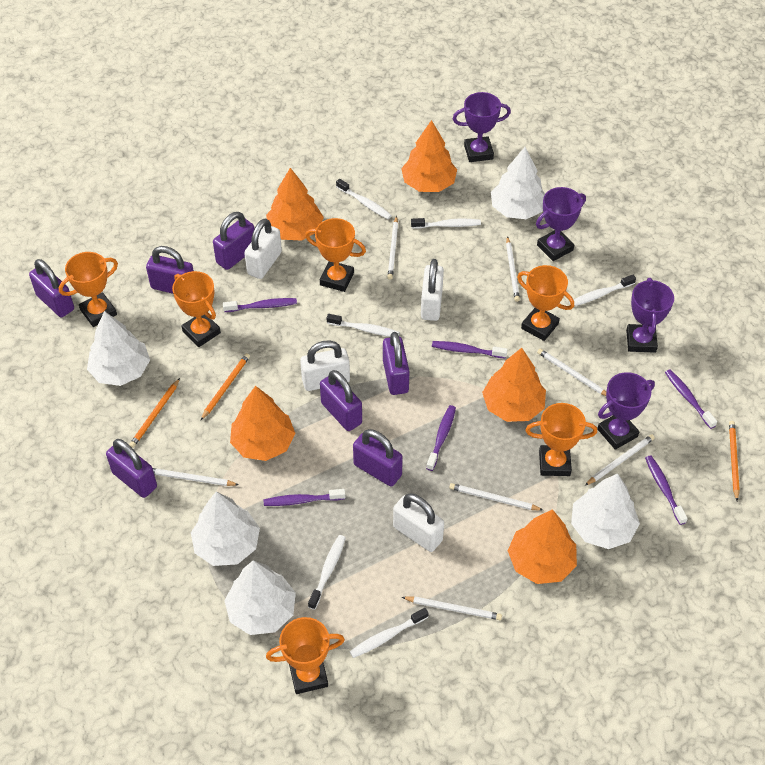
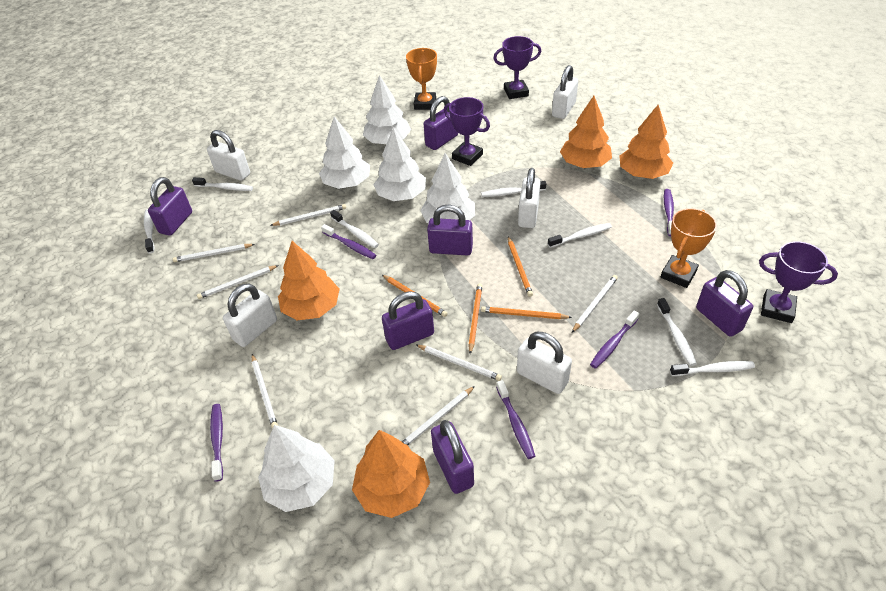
orange pencil: 3 -> 4
orange tree: 5 -> 4
orange trophy: 6 -> 2
purple padlock: 7 -> 6
purple toothbrush: 6 -> 5
purple trophy: 4 -> 3
white padlock: 4 -> 5
white toothbrush: 6 -> 7

